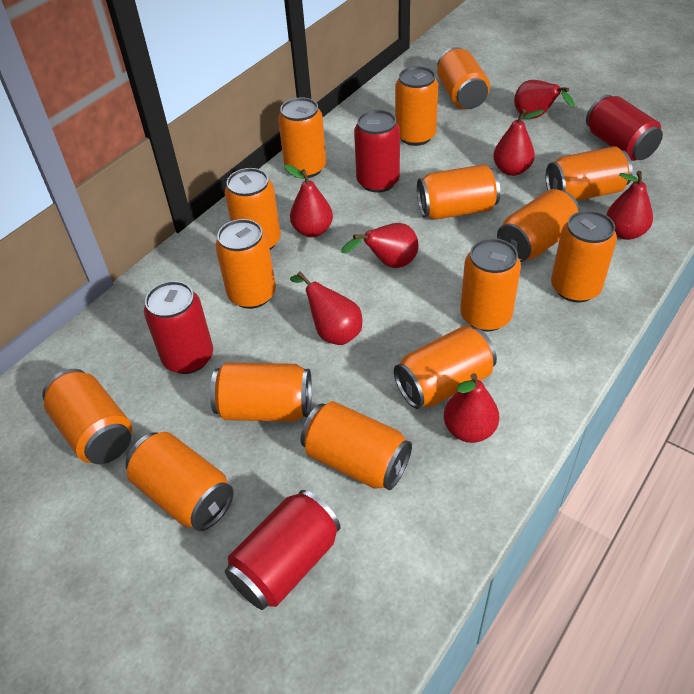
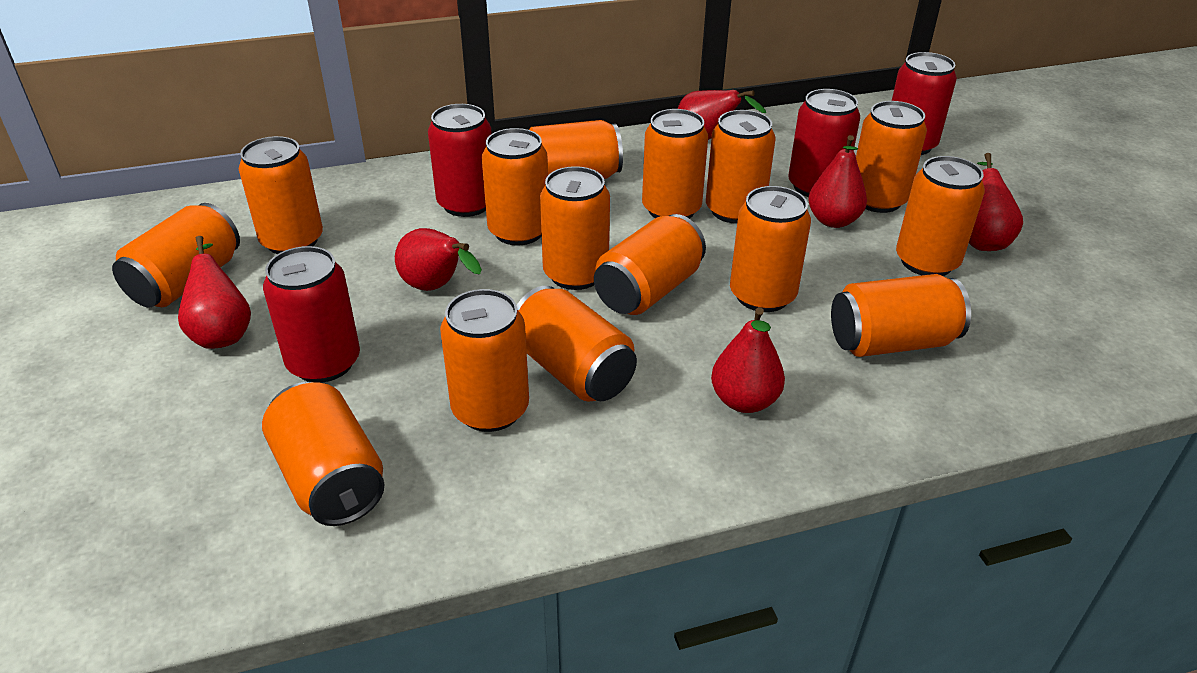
red pear: 7 -> 6

